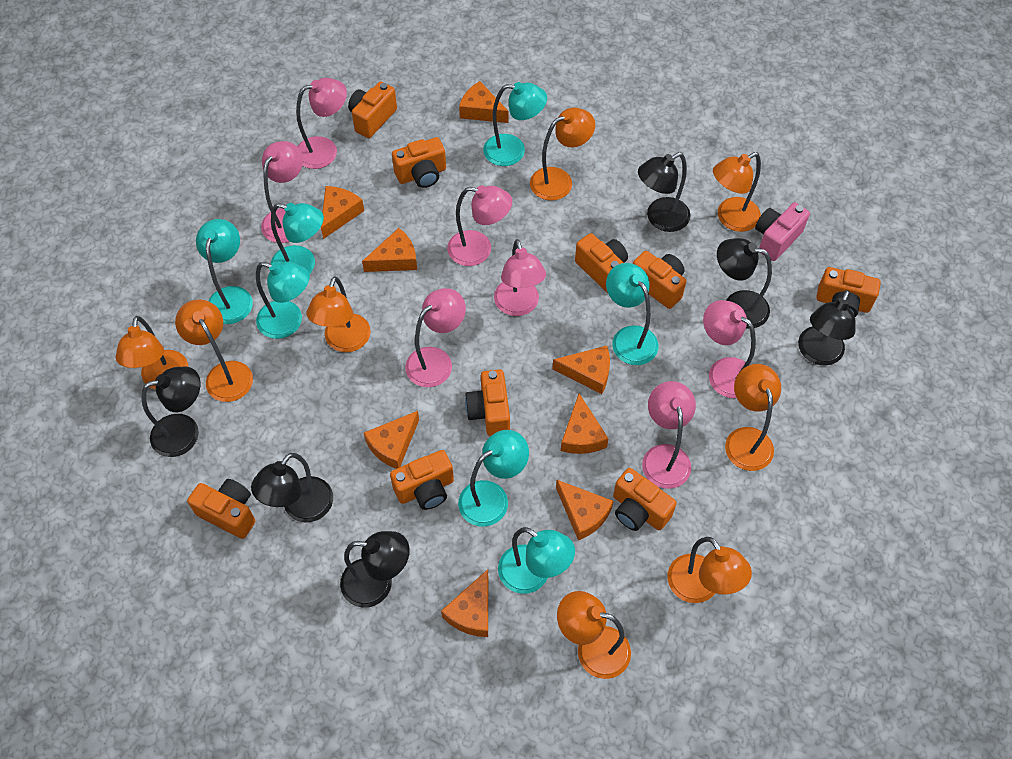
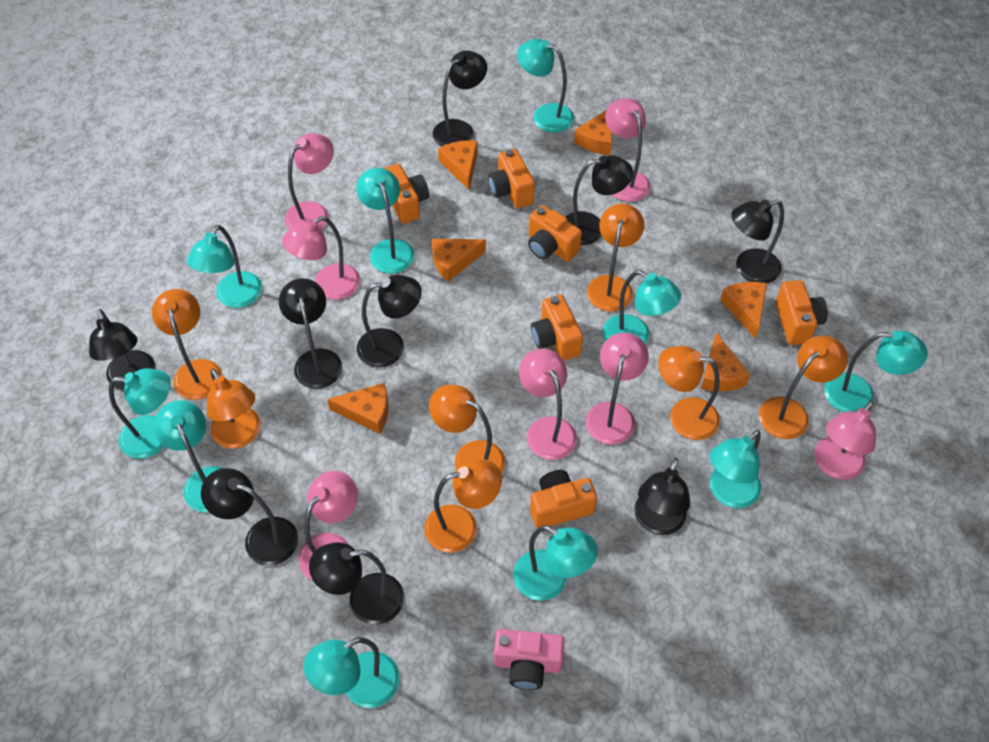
black lamp: 6 -> 9
orange camera: 9 -> 6
orange cheese: 8 -> 6
orange lamp: 8 -> 7
turquoise lamp: 7 -> 10

